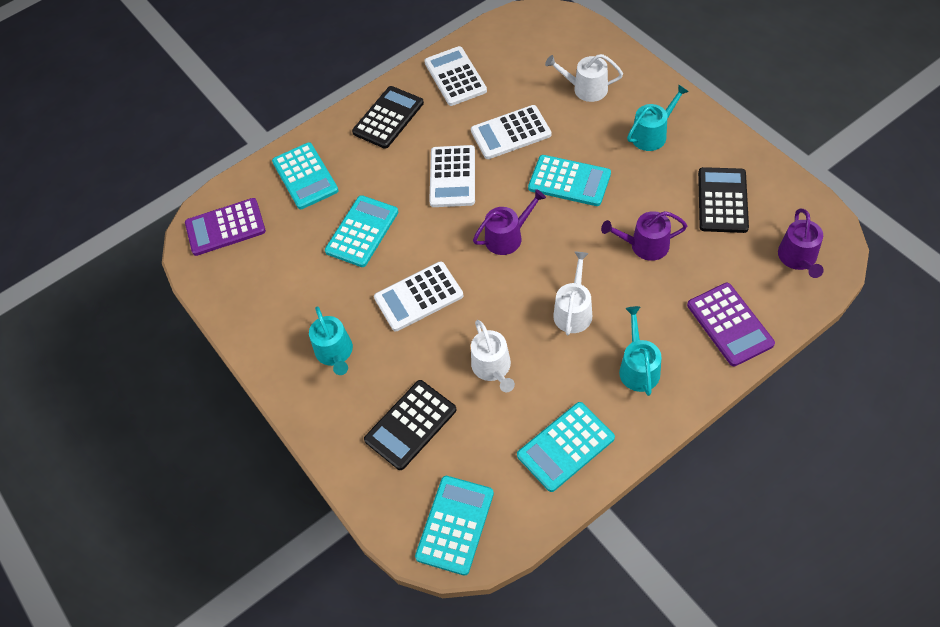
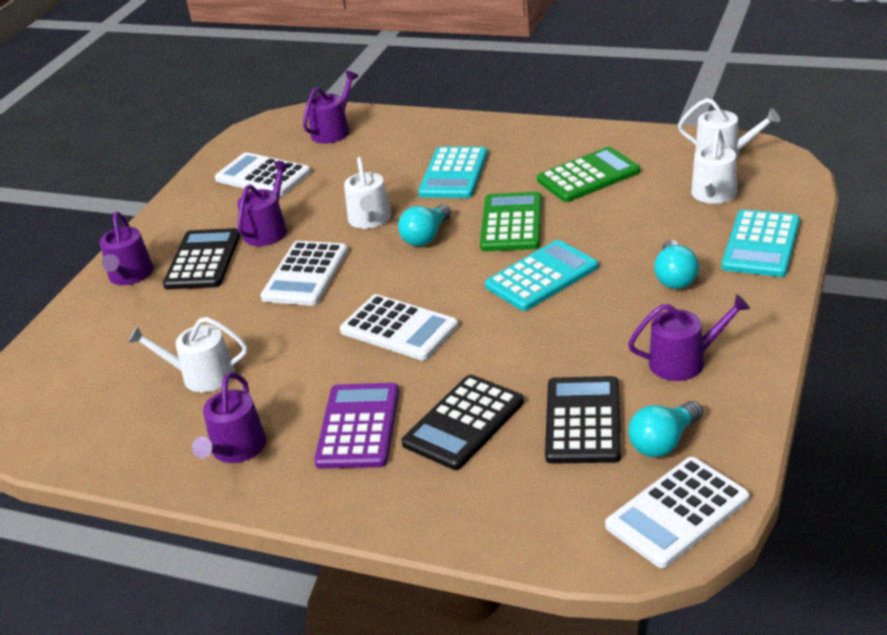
green calculator: 0 -> 2
purple calculator: 2 -> 1
purple watering can: 3 -> 5
turquoise calculator: 5 -> 3
turquoise light bulb: 0 -> 3
turquoise watering can: 3 -> 0
white watering can: 3 -> 4

